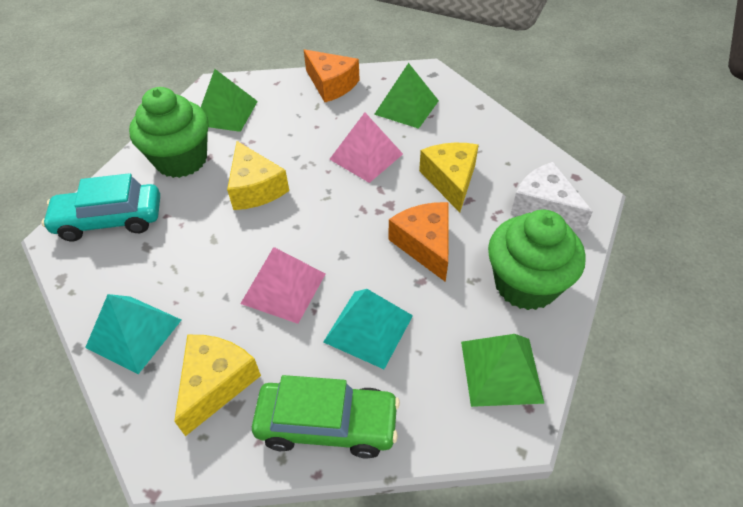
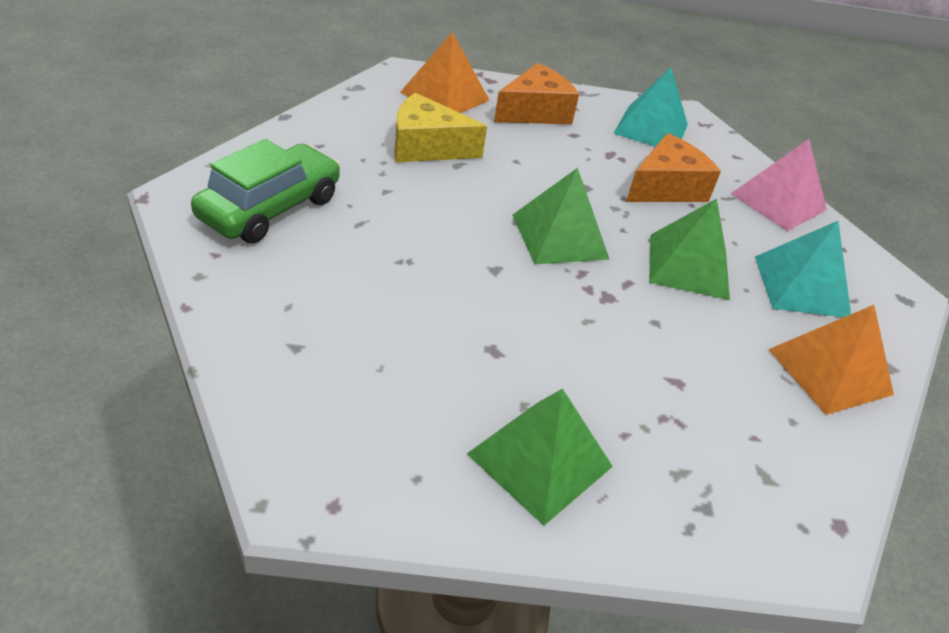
green cupcake: 2 -> 0
orange pyramid: 0 -> 2
pink pyramid: 2 -> 1
turquoise car: 1 -> 0
white cheese: 1 -> 0
yellow cheese: 3 -> 1

